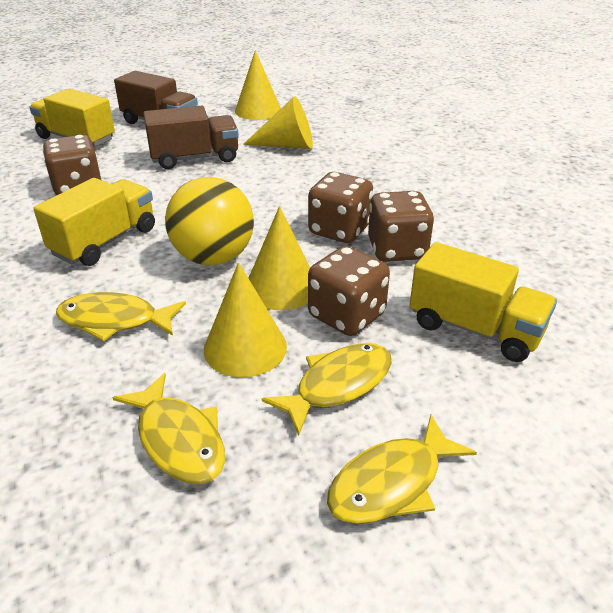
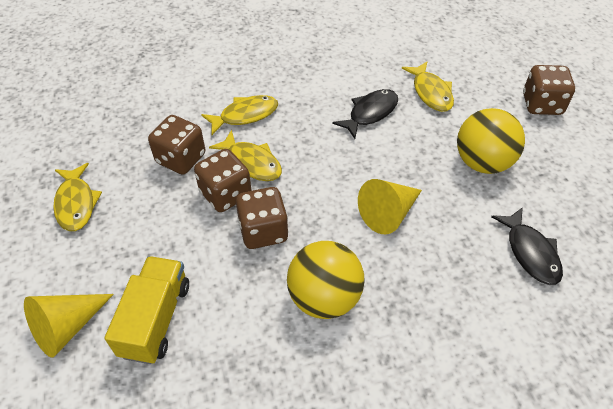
black fish: 0 -> 2
brown truck: 2 -> 0
yellow ball: 1 -> 2
yellow cone: 4 -> 2
yellow truck: 3 -> 1

